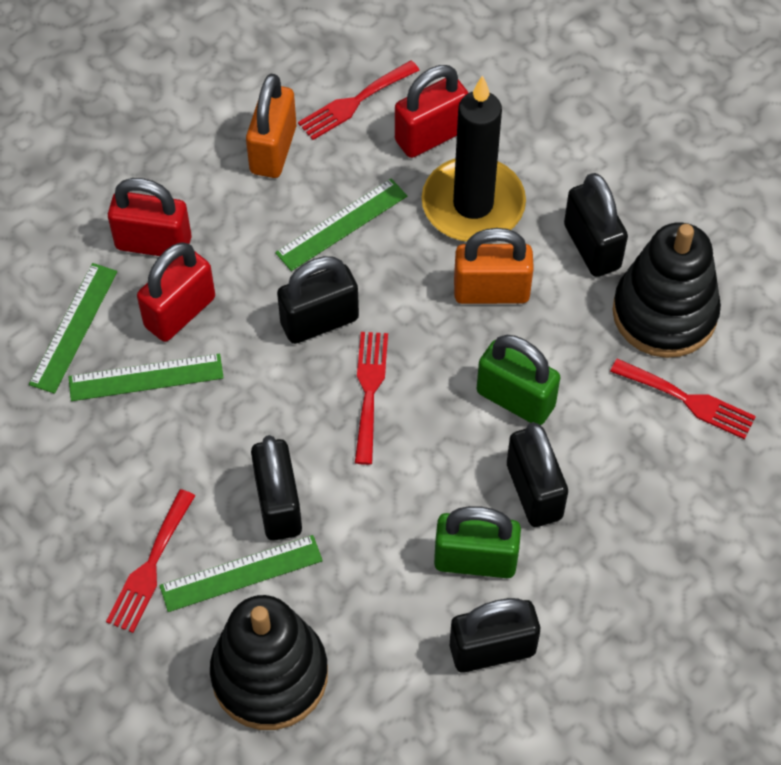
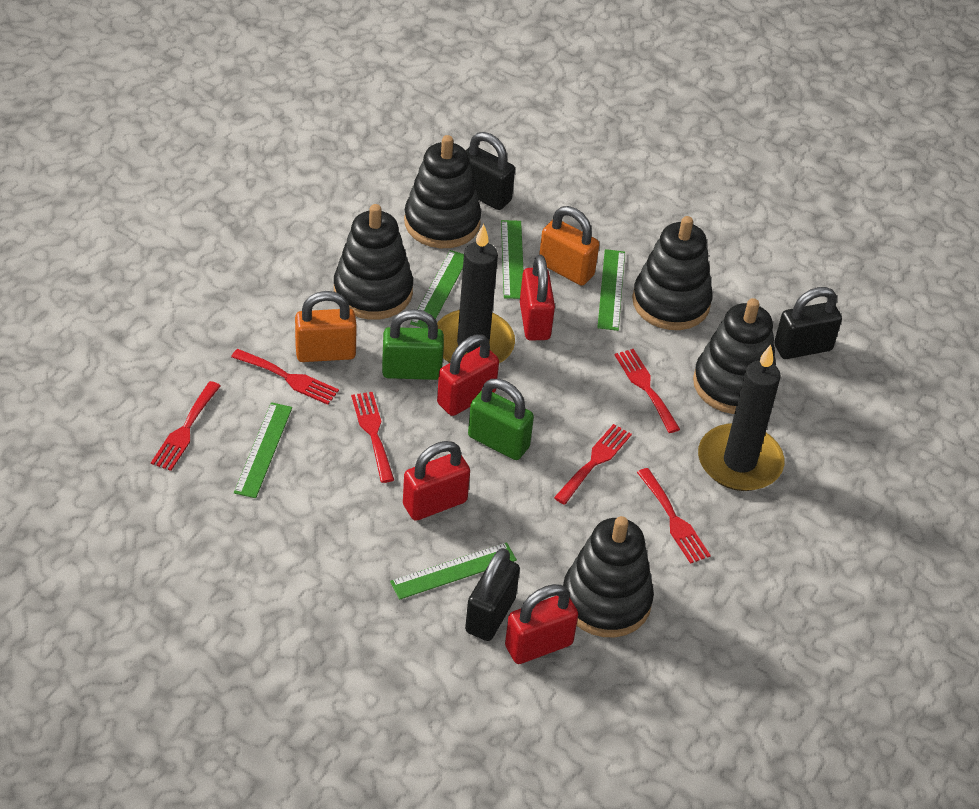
black candle: 1 -> 2
black padlock: 5 -> 3
black stacking toy: 2 -> 5
green ruler: 4 -> 5
red fork: 4 -> 6
red padlock: 3 -> 4

